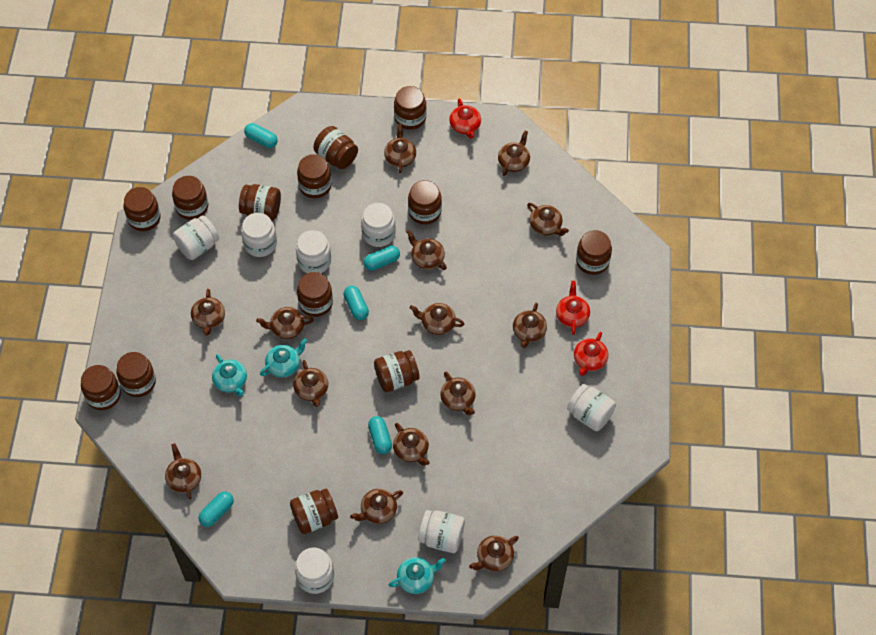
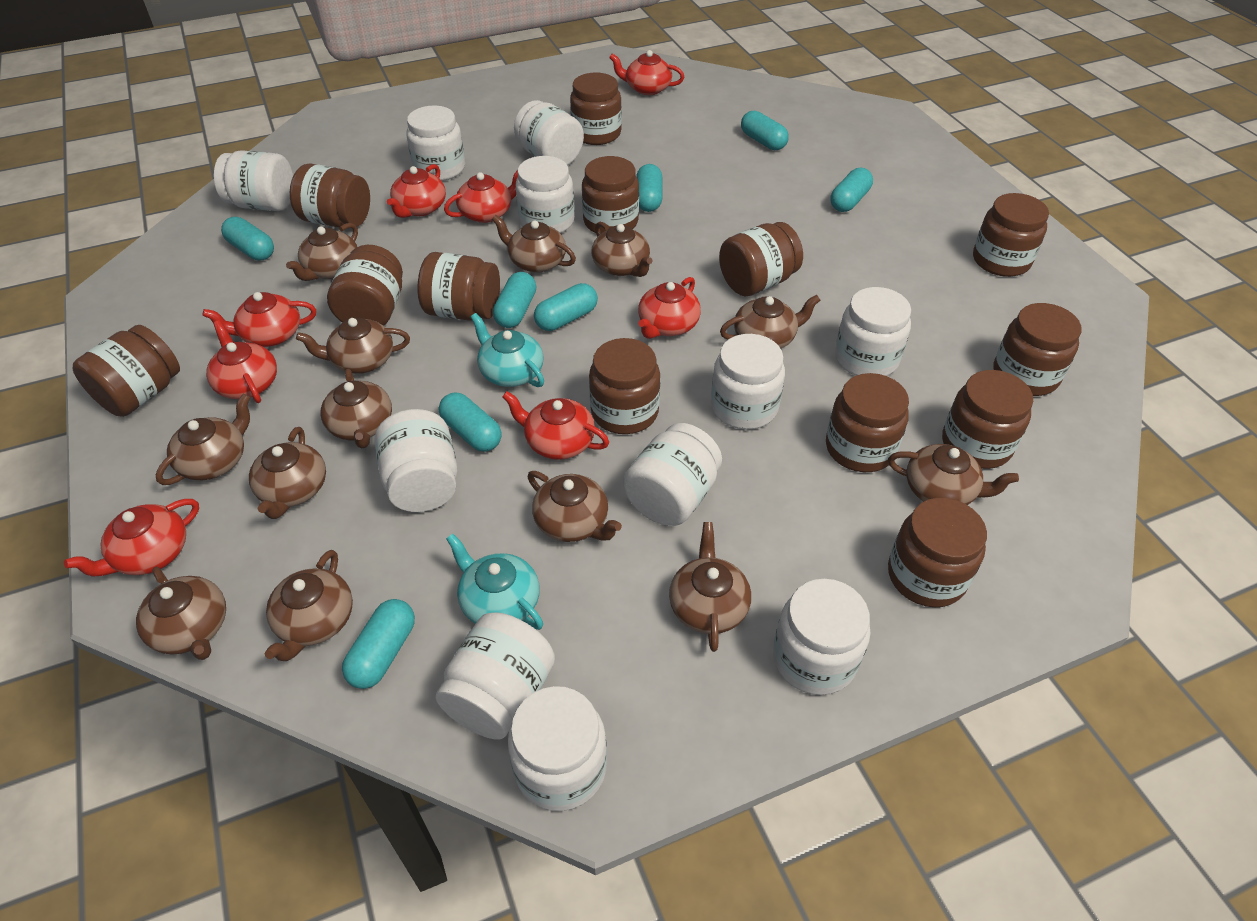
brown teapot: 14 -> 13
red teapot: 3 -> 8
turquoise capsule: 5 -> 8
turquoise teapot: 3 -> 2
white jar: 7 -> 11

